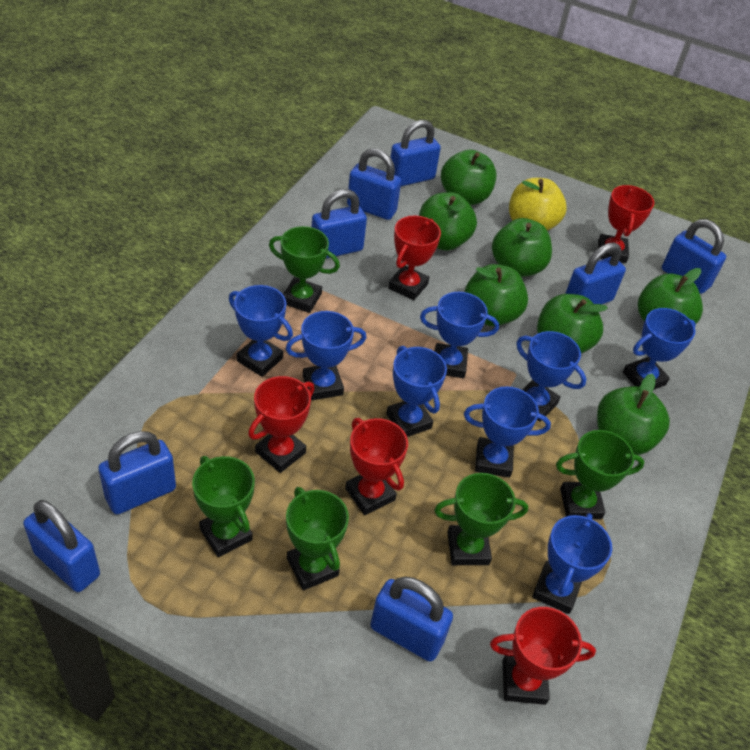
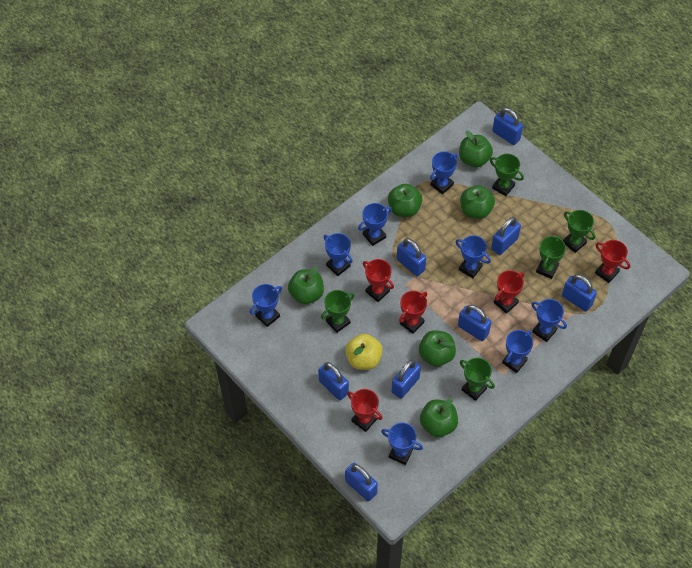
green apple: 7 -> 6

